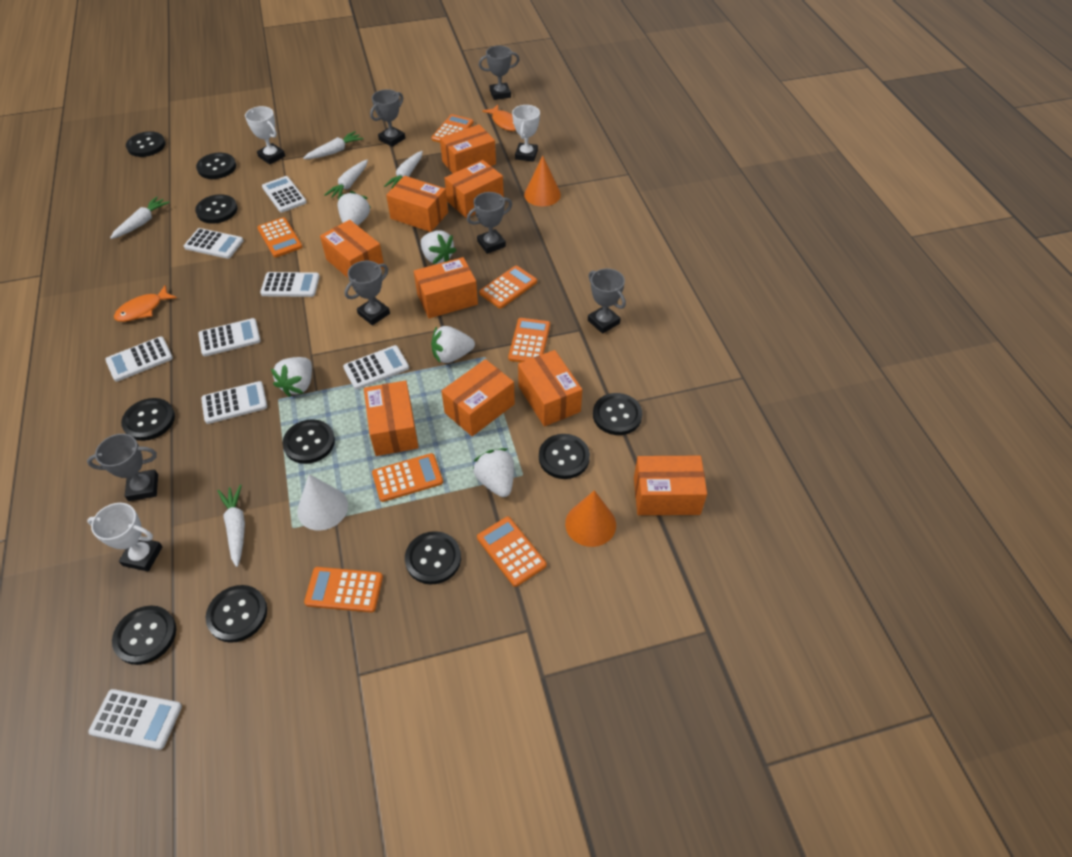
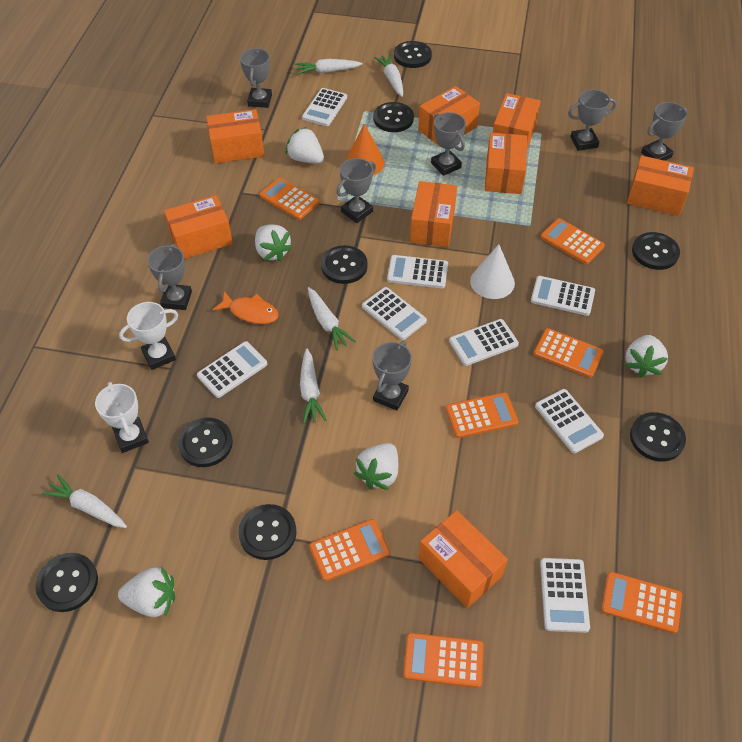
black button: 10 -> 8
grey trophy: 6 -> 7
orange box: 9 -> 8
orange cone: 2 -> 1
orange fish: 2 -> 1
white trophy: 3 -> 2

